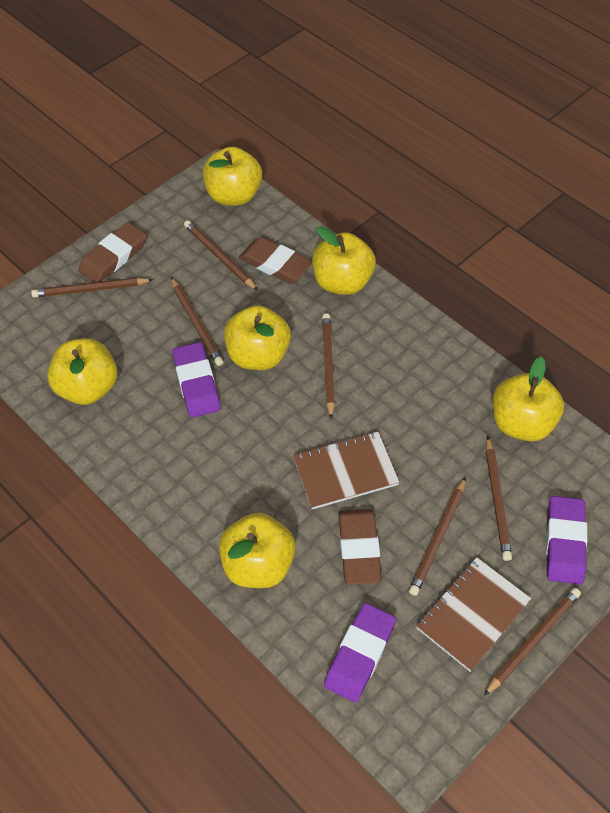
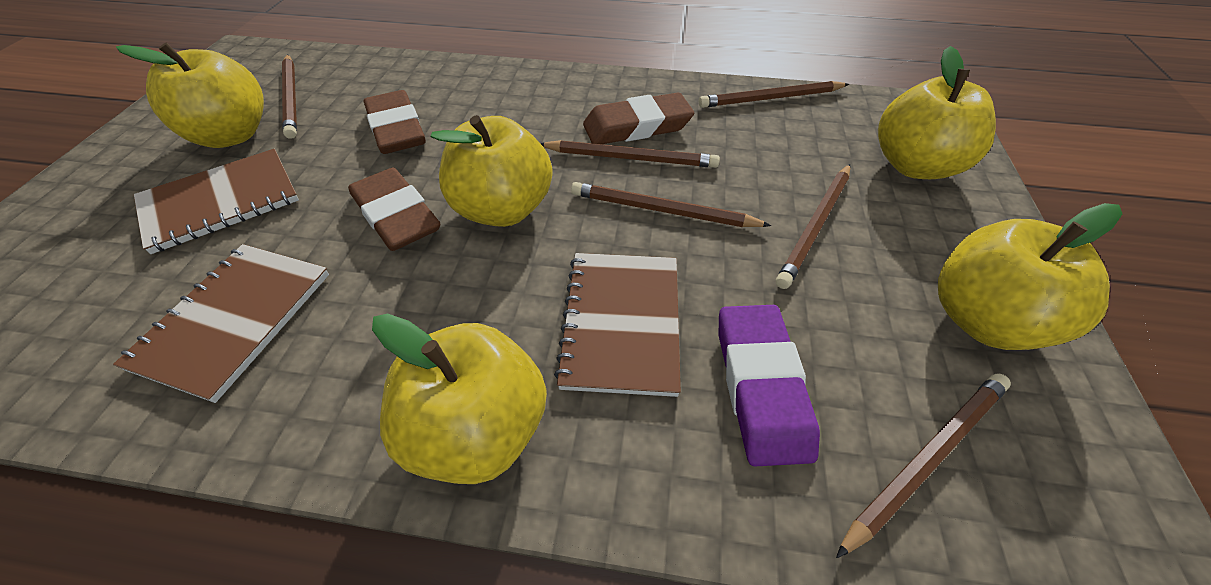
brown notebook: 2 -> 3
brown pencil: 7 -> 6
purple eraser: 3 -> 1
yellow apple: 6 -> 5

